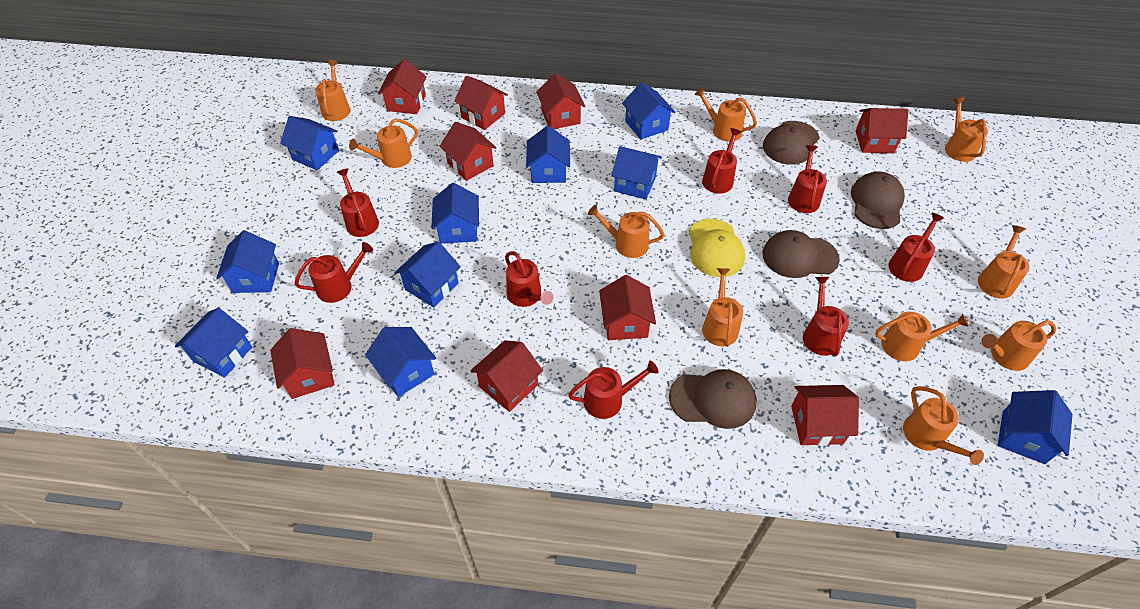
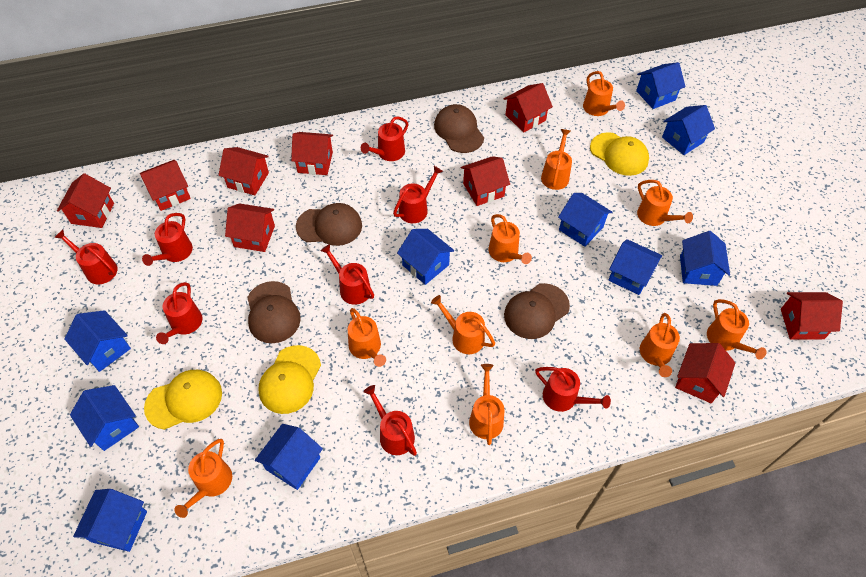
yellow cap: 1 -> 3

